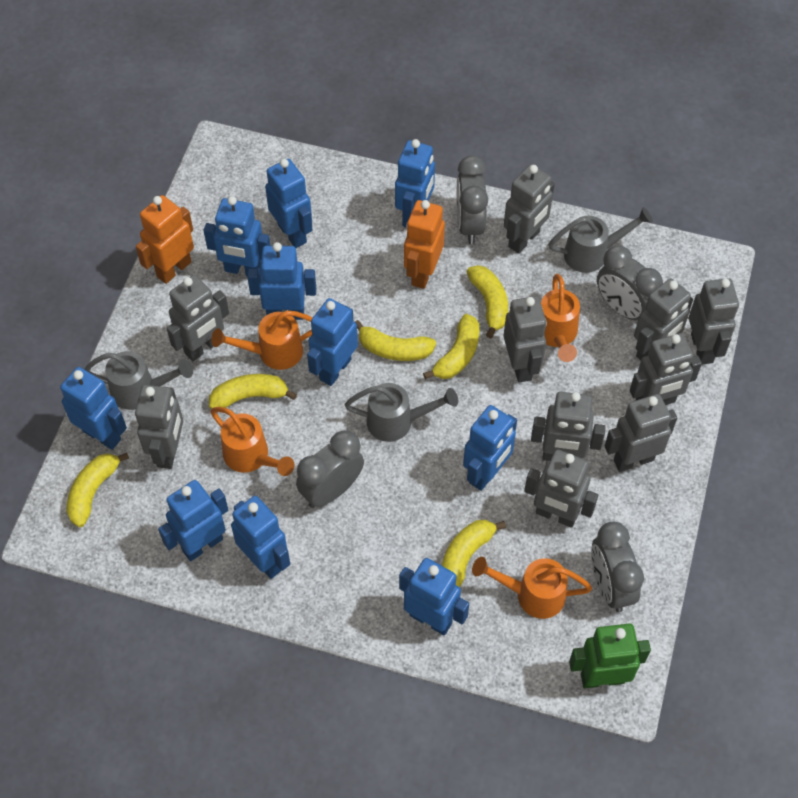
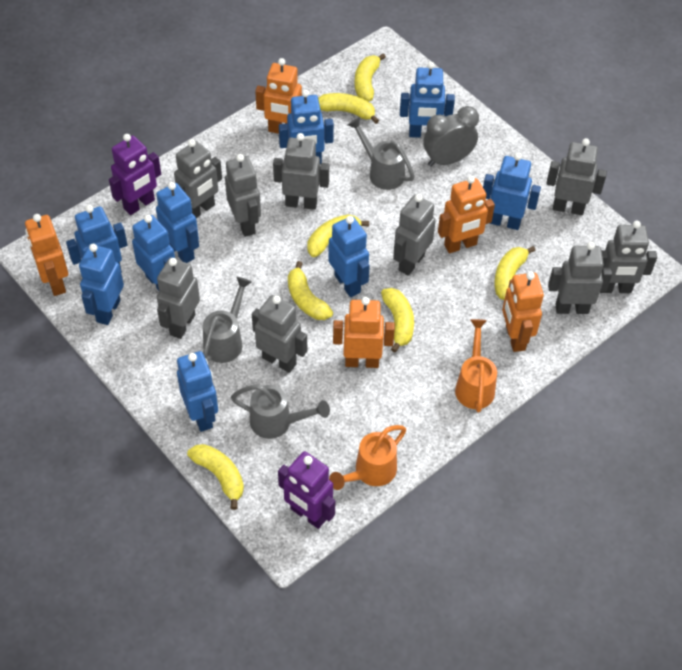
blue robot: 10 -> 9
green robot: 1 -> 0
grey clock: 4 -> 1
grey robot: 10 -> 9
orange robot: 2 -> 5
orange watering can: 4 -> 2
purple robot: 0 -> 2
yellow banana: 6 -> 7

